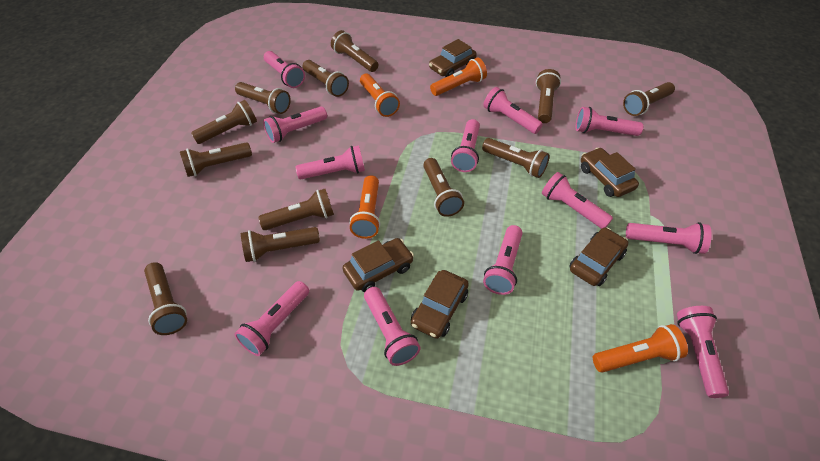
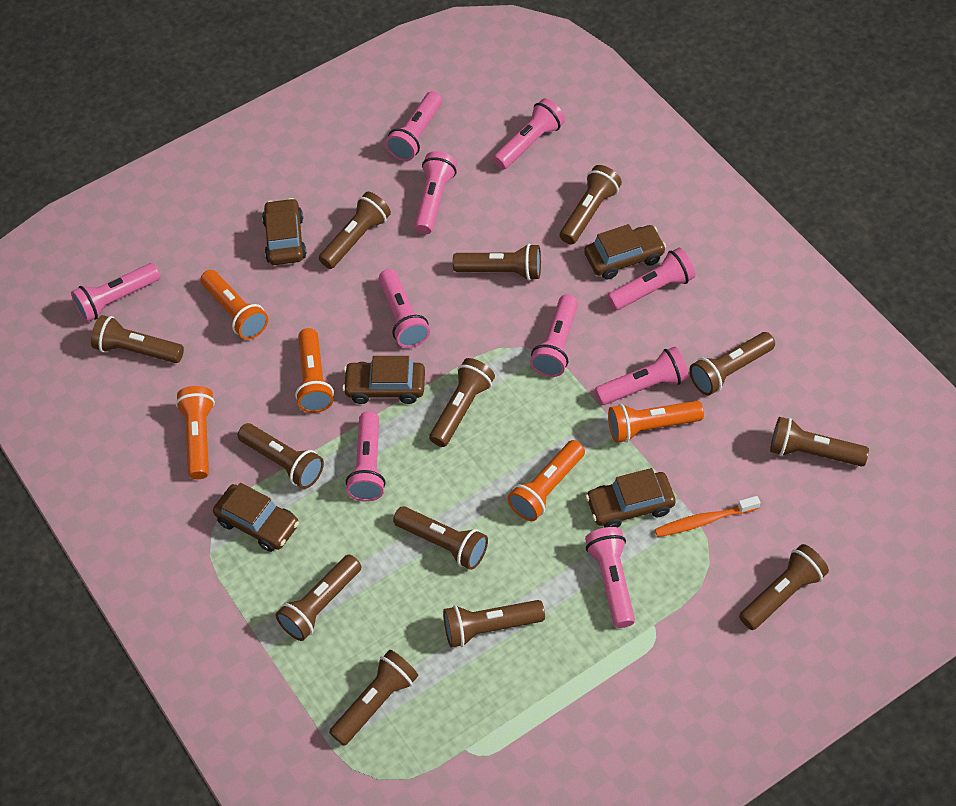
brown flashlight: 12 -> 13
orange flashlight: 4 -> 5
orange toothbrush: 0 -> 1
pink flashlight: 12 -> 10

